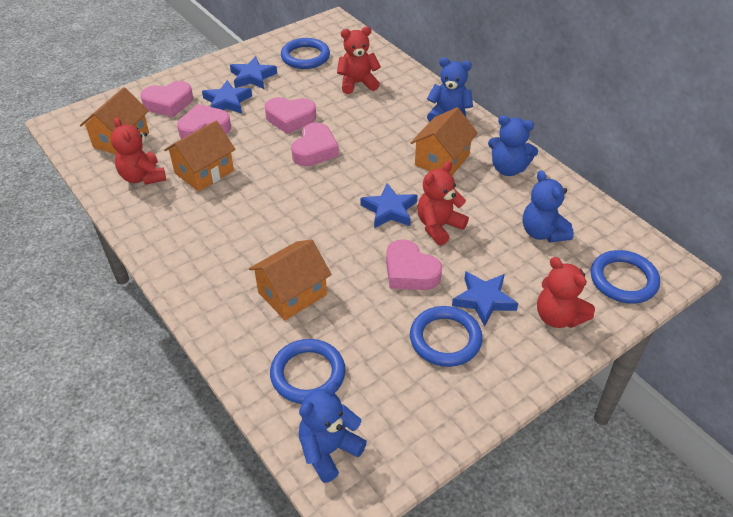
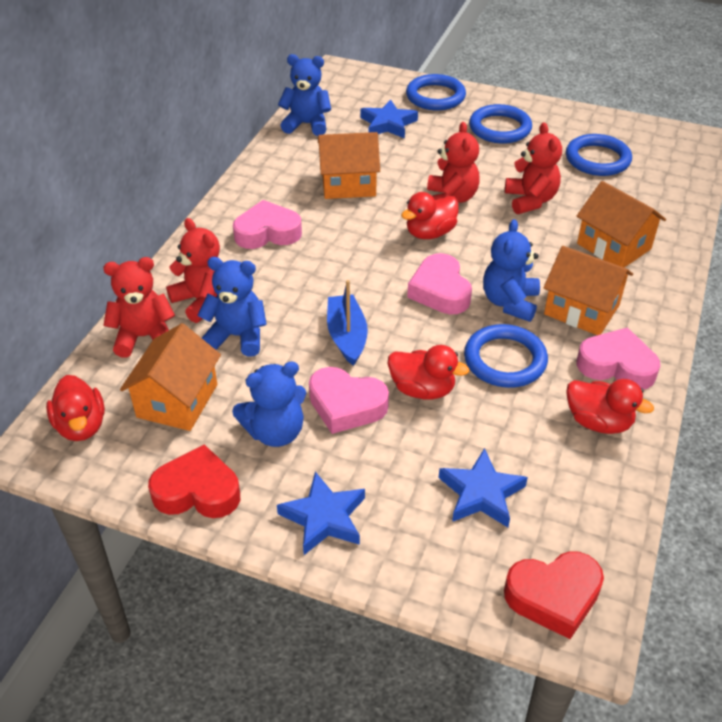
blue boat: 0 -> 1
blue star: 4 -> 3
pink heart: 5 -> 4
red duck: 0 -> 4
red heart: 0 -> 2

